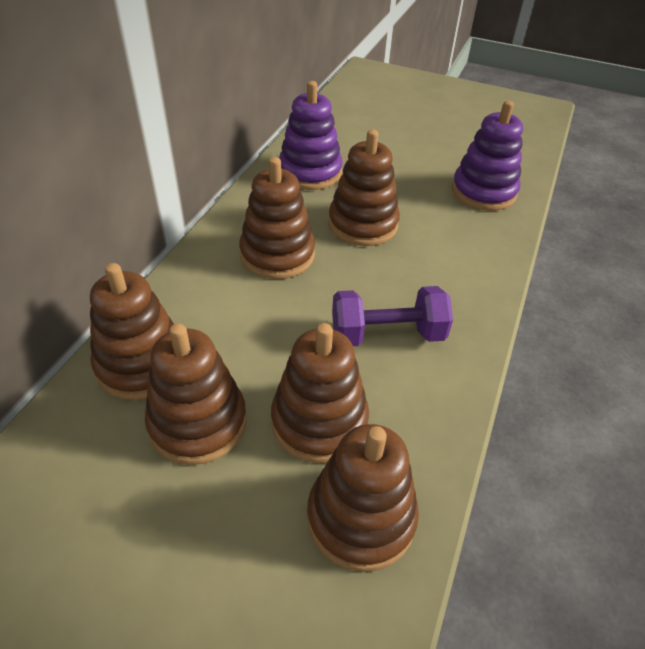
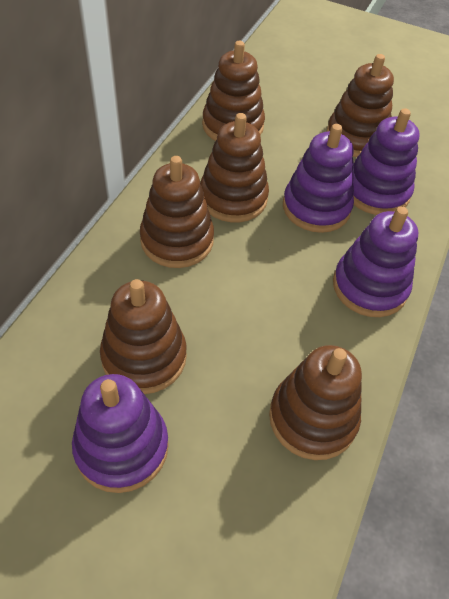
purple dumbbell: 1 -> 0
purple stacking toy: 2 -> 4

